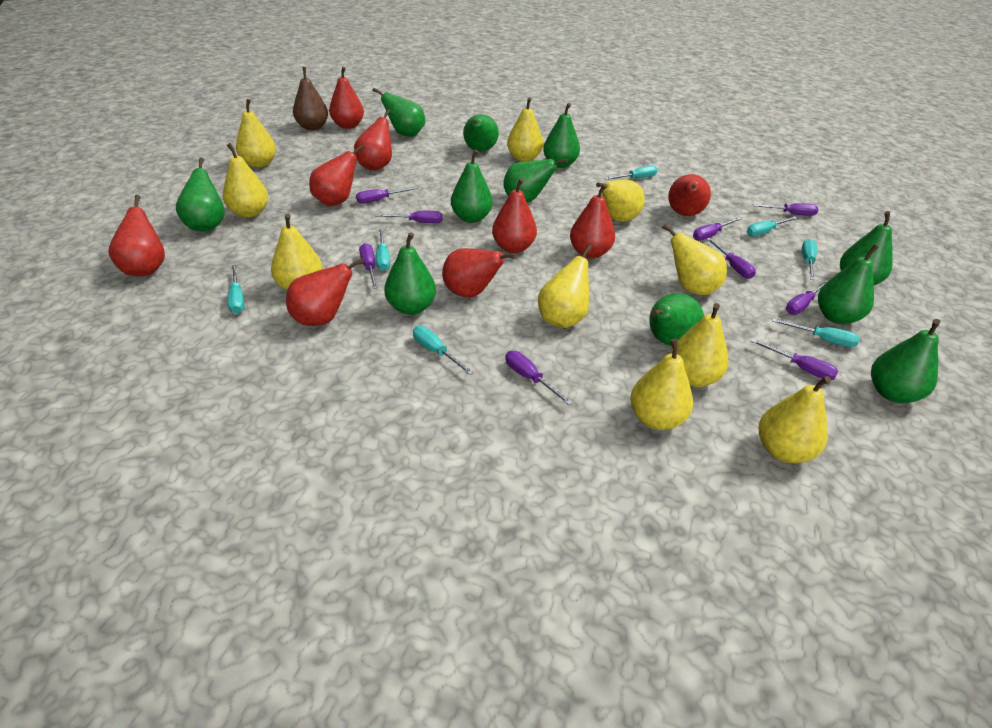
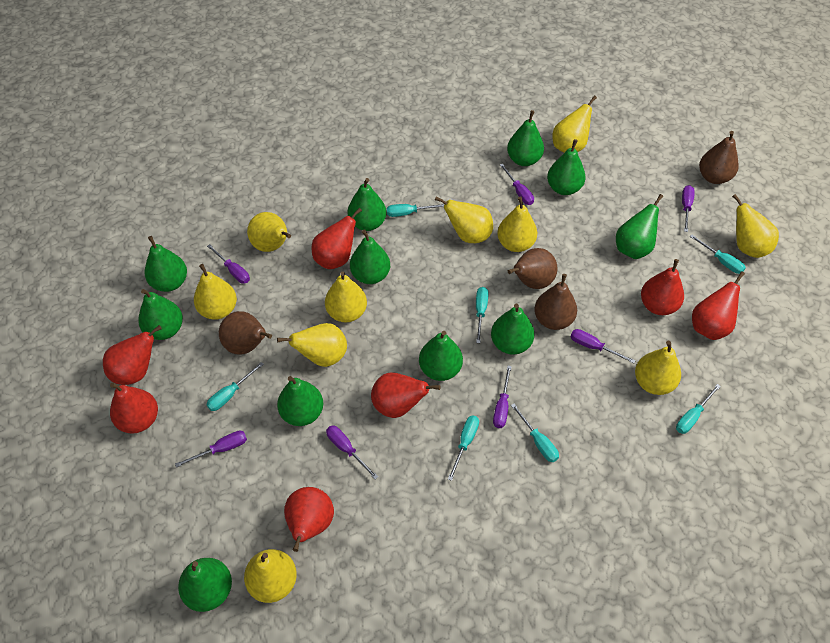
brown pear: 1 -> 4
purple screwdriver: 9 -> 7
red pear: 9 -> 7

